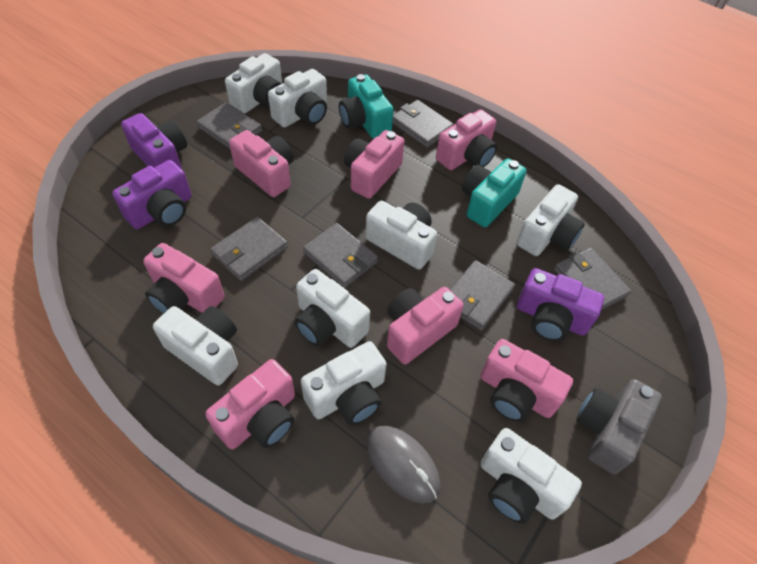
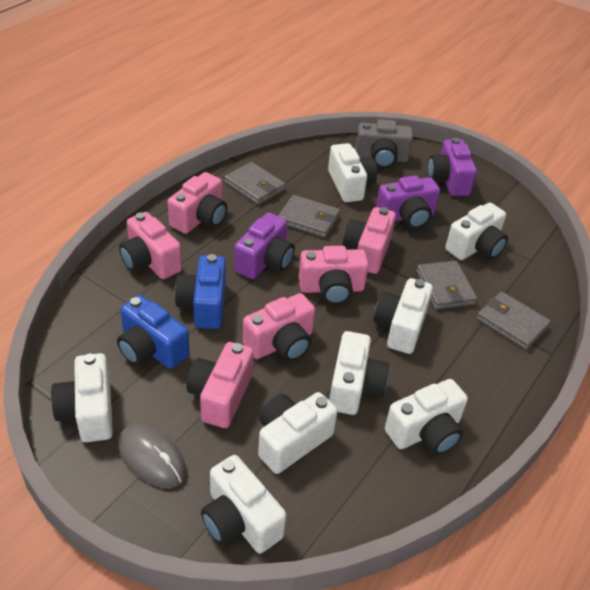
blue camera: 0 -> 2
grey wallet: 6 -> 4
pink camera: 7 -> 6
turquoise camera: 2 -> 0

